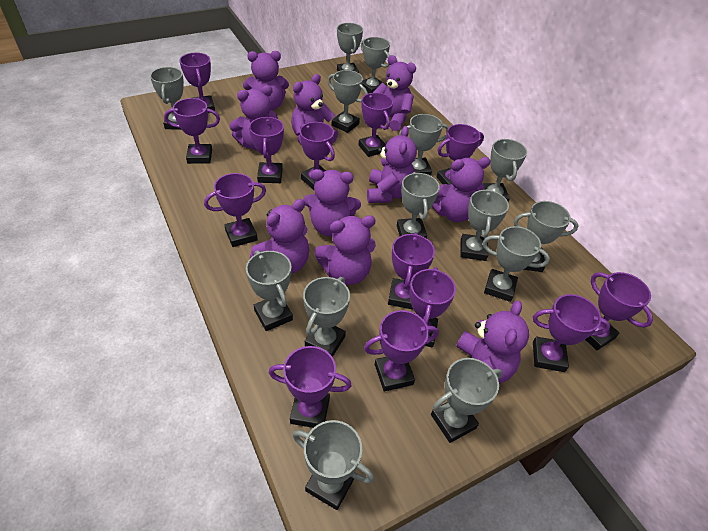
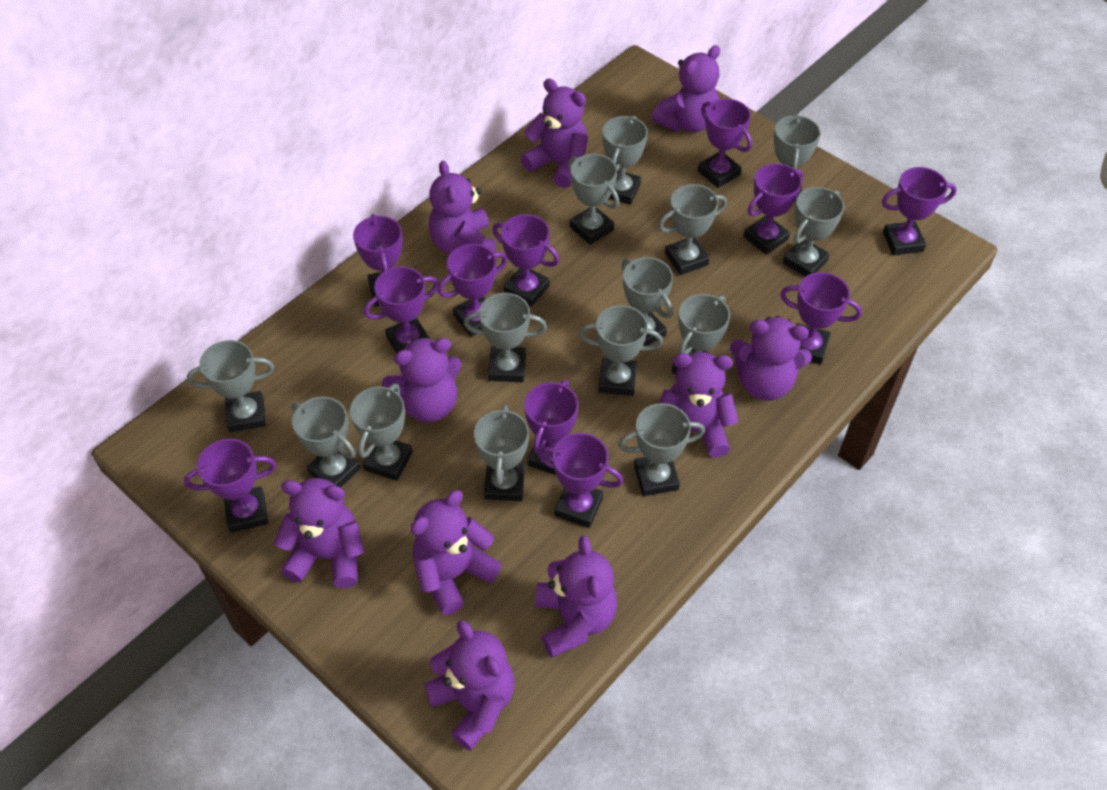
purple trophy: 13 -> 11

